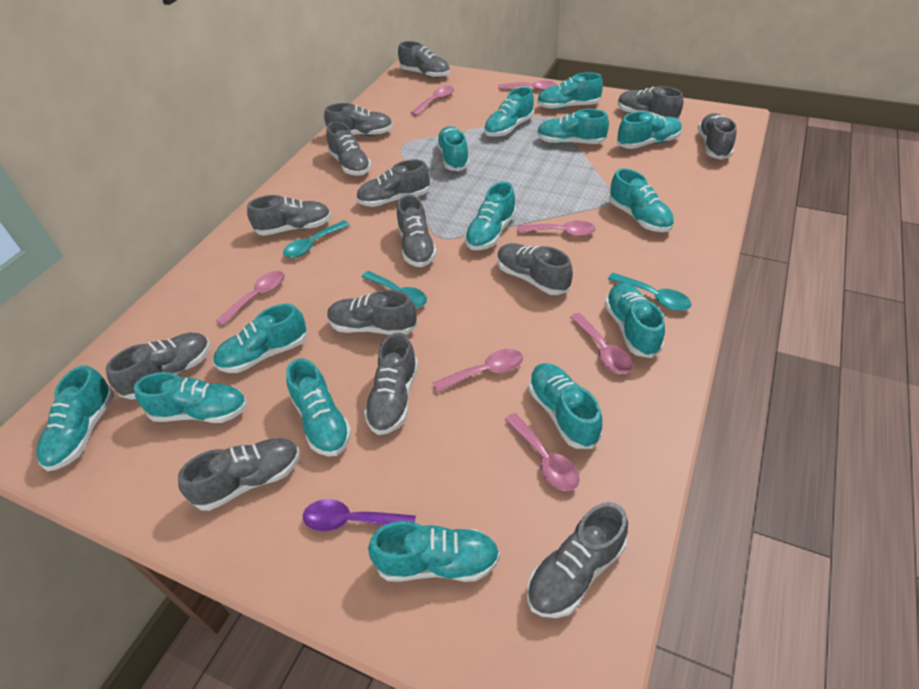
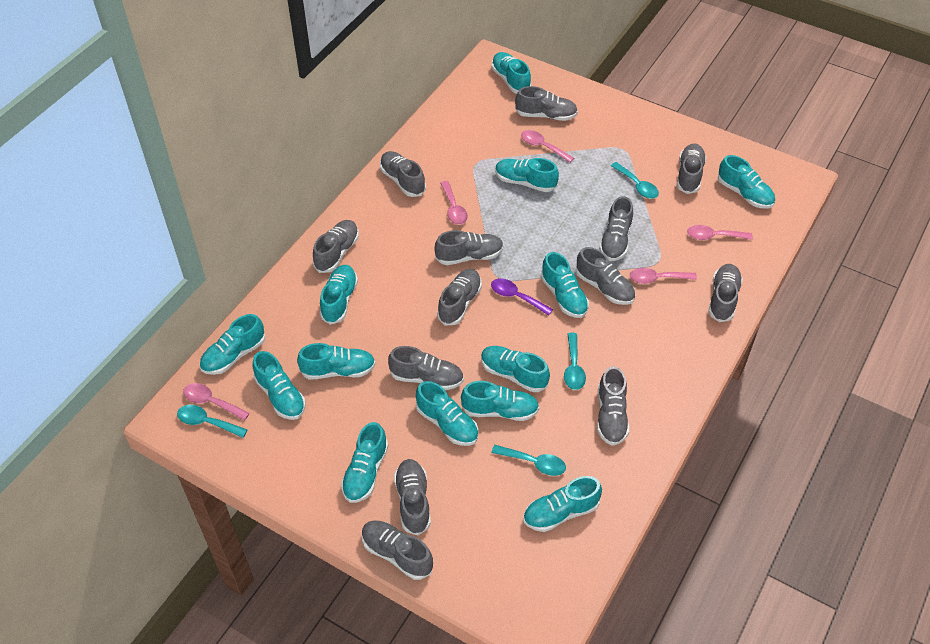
grey shoe: 14 -> 13
pink spoon: 7 -> 5
turquoise shoe: 14 -> 13
turquoise spoon: 3 -> 4

